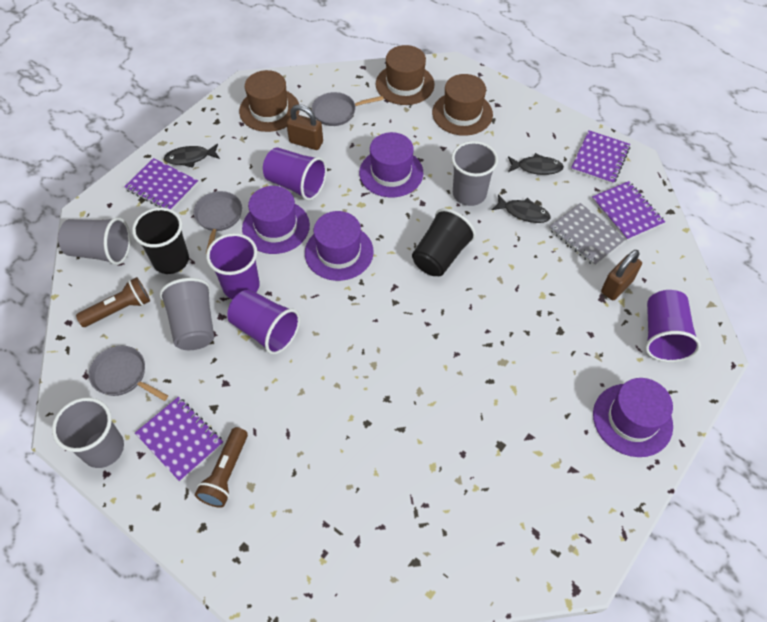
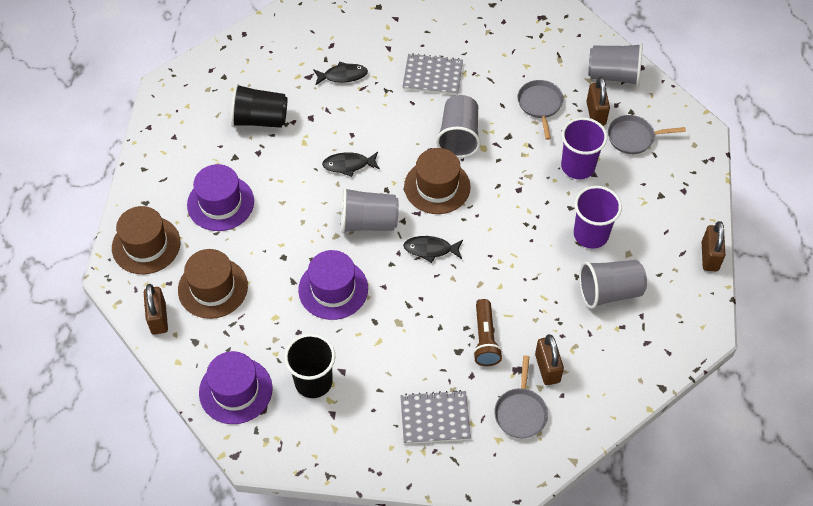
brown flashlight: 2 -> 1
brown padlock: 2 -> 4
grey notebook: 1 -> 2
purple cup: 4 -> 2
purple hat: 4 -> 3
purple notebook: 4 -> 0

